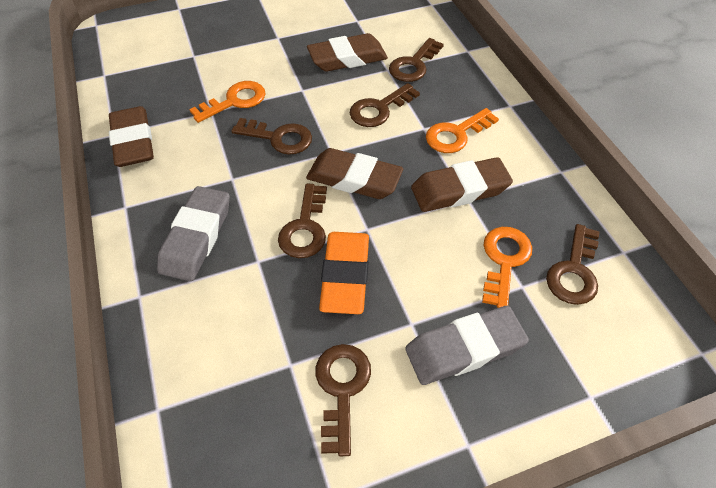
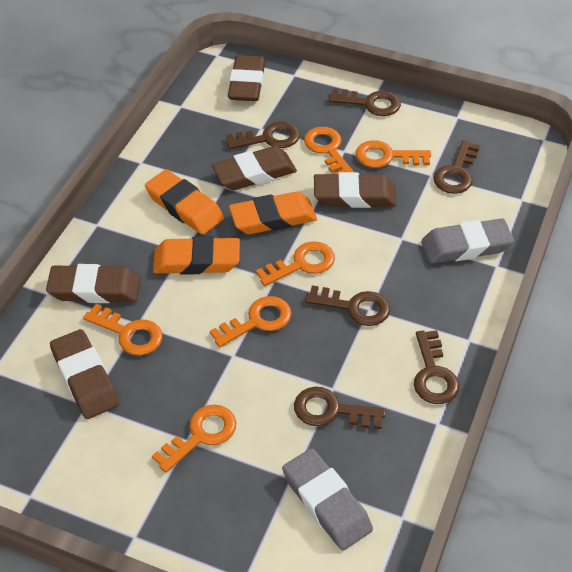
brown eraser: 4 -> 5
orange eraser: 1 -> 3
orange key: 3 -> 6

